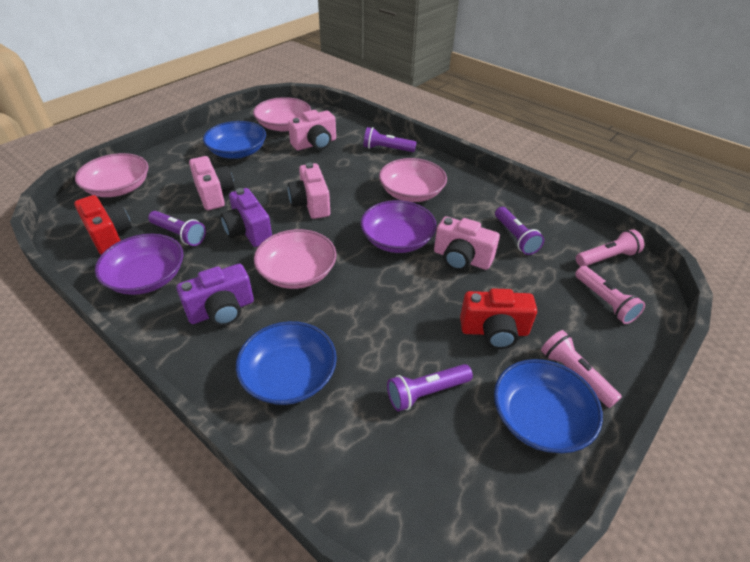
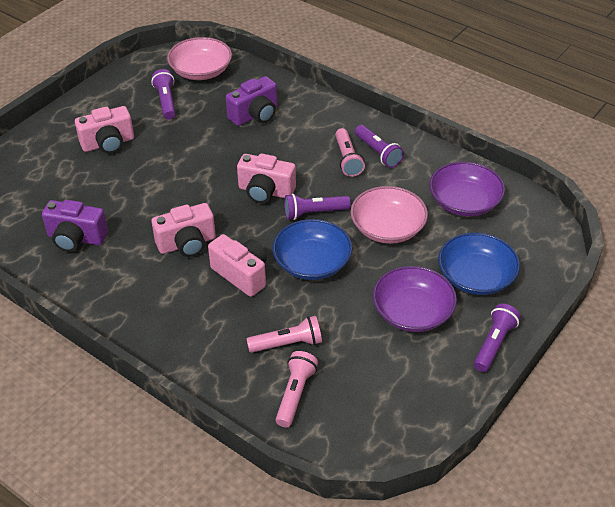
blue bowl: 3 -> 2
pink bowl: 4 -> 2
red camera: 2 -> 0

